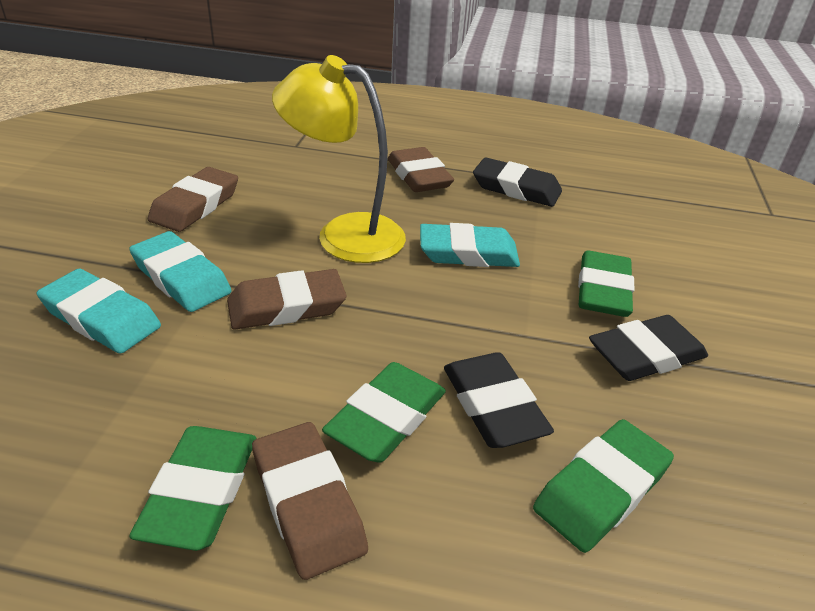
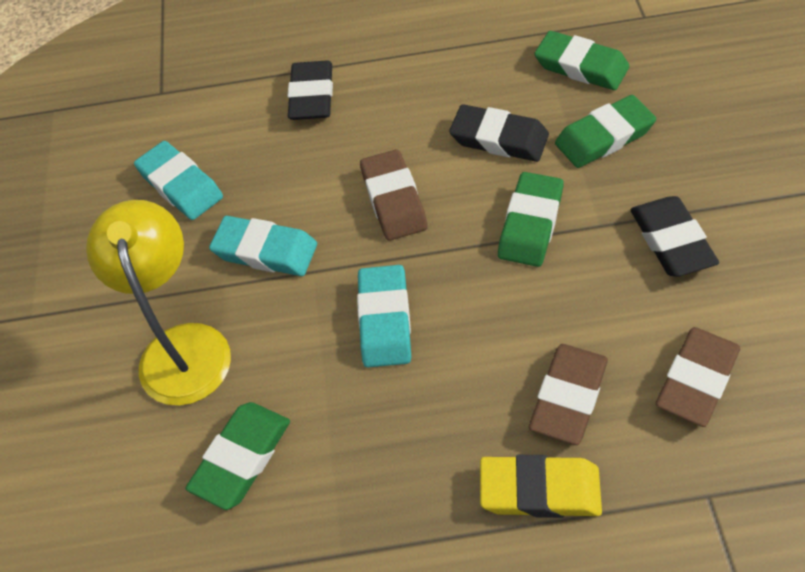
brown eraser: 4 -> 3
yellow eraser: 0 -> 1

